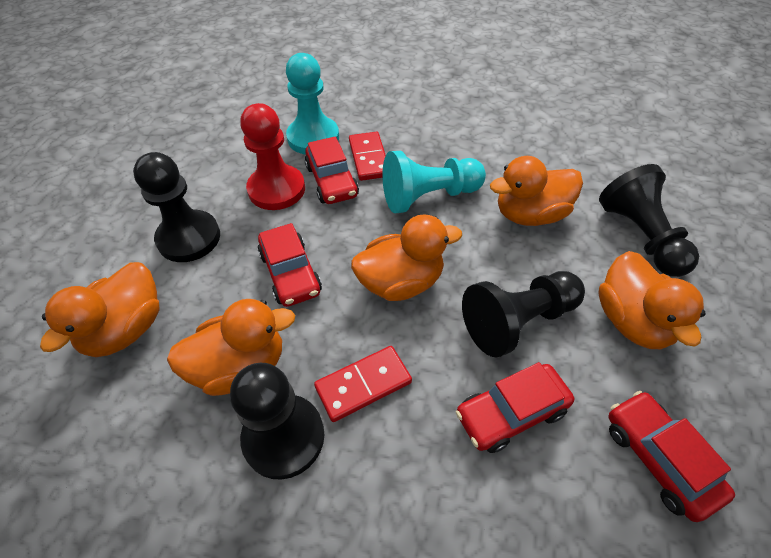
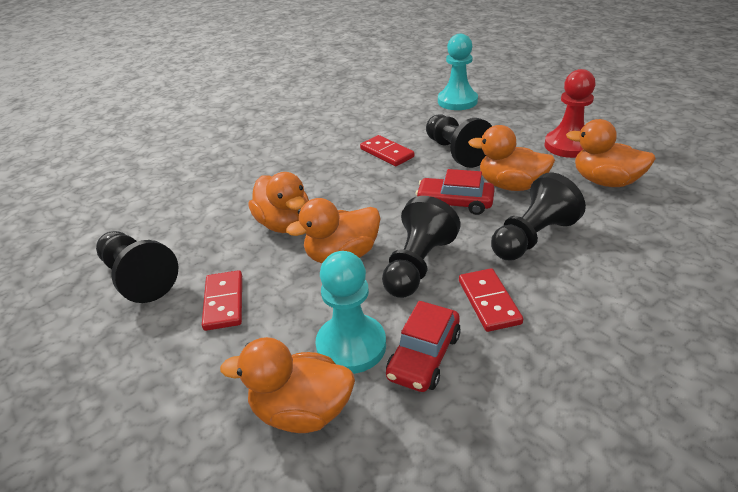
red car: 4 -> 2
red domino: 2 -> 3

